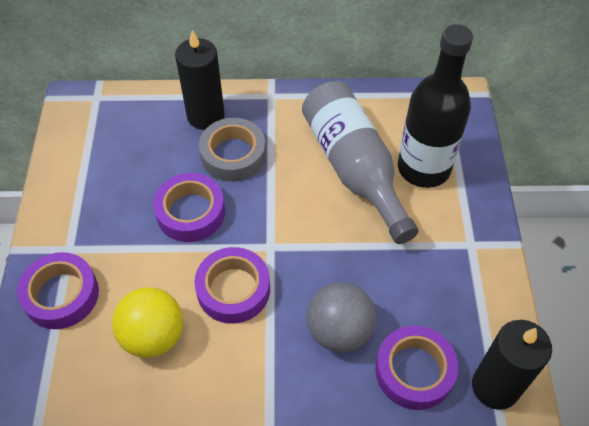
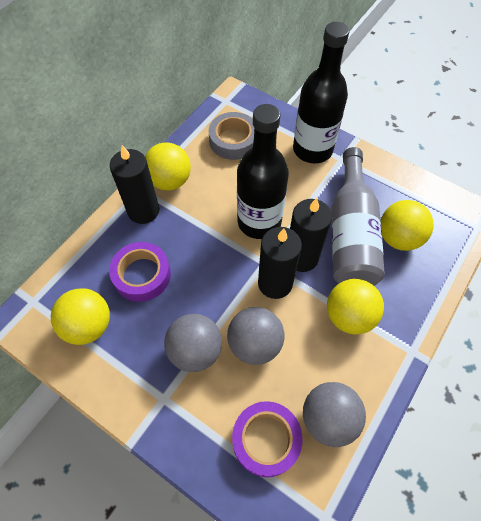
black bottle: 1 -> 2
black candle: 2 -> 3
grey ball: 1 -> 3
purple tape: 4 -> 2
yellow ball: 1 -> 4

